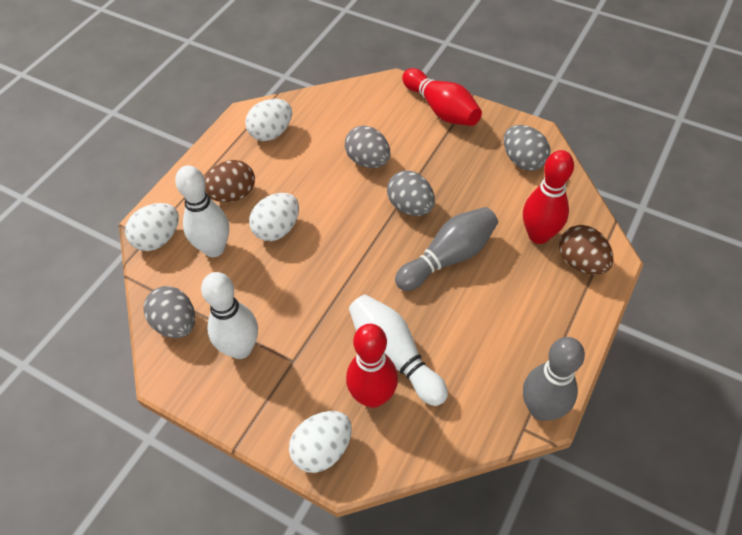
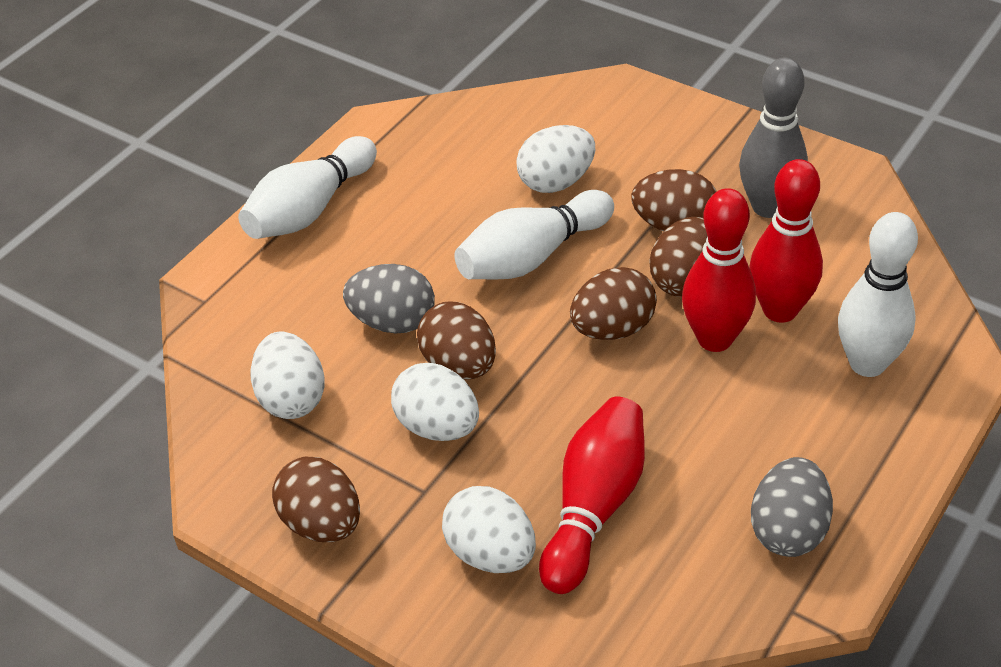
brown egg: 2 -> 5
grey bowling pin: 2 -> 1
grey egg: 4 -> 2

